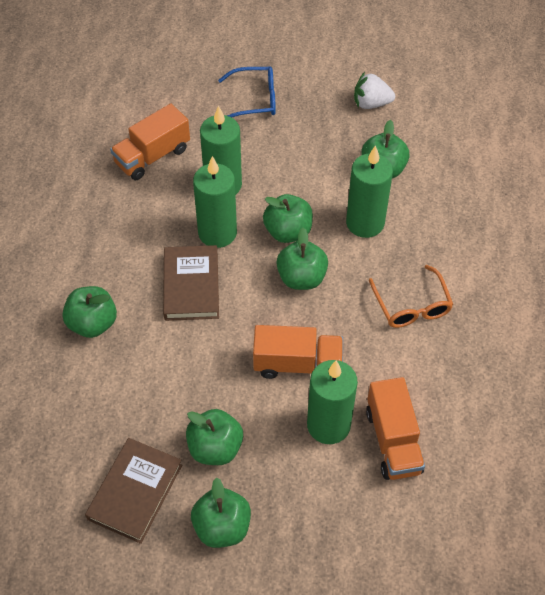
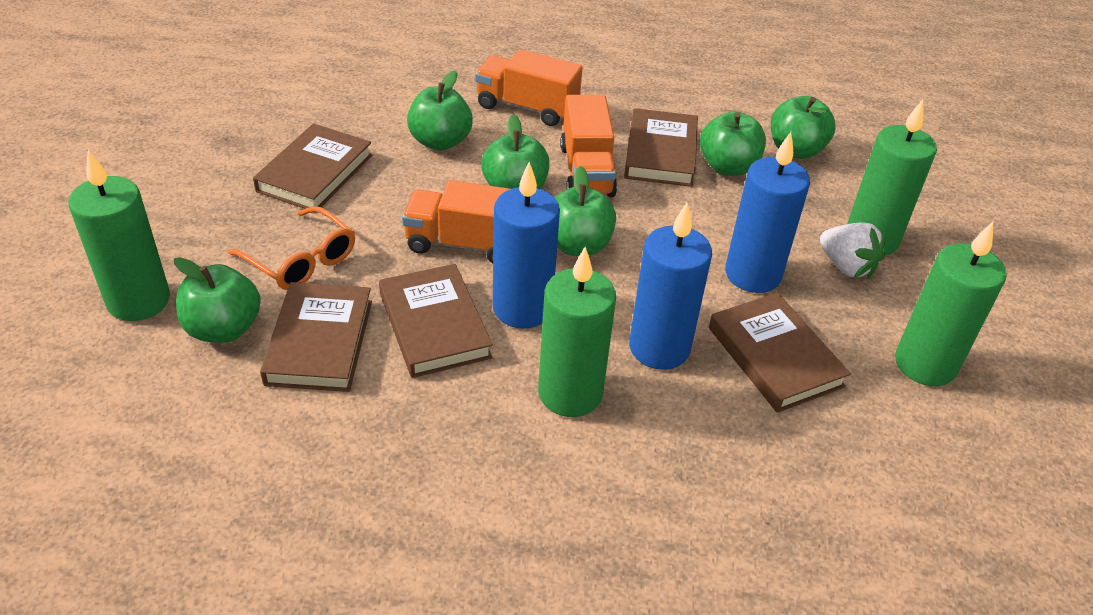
blue candle: 0 -> 3
blue glasses: 1 -> 0
brown book: 2 -> 5

